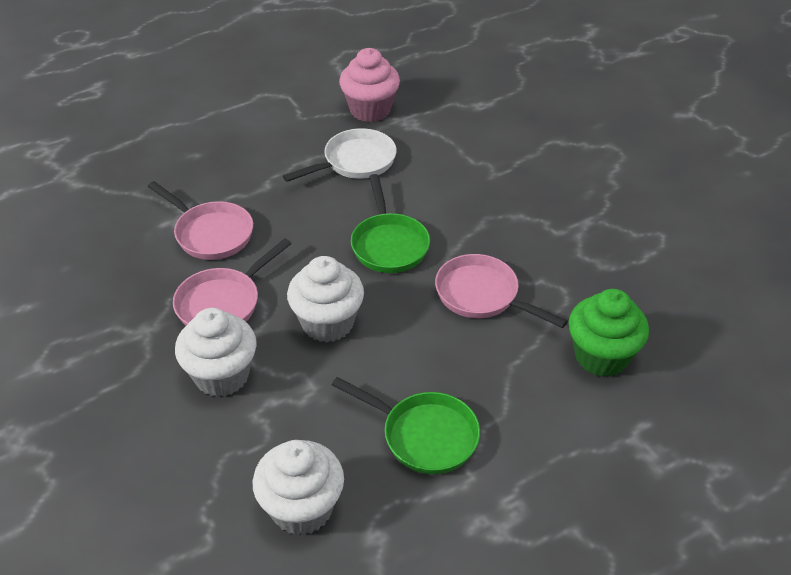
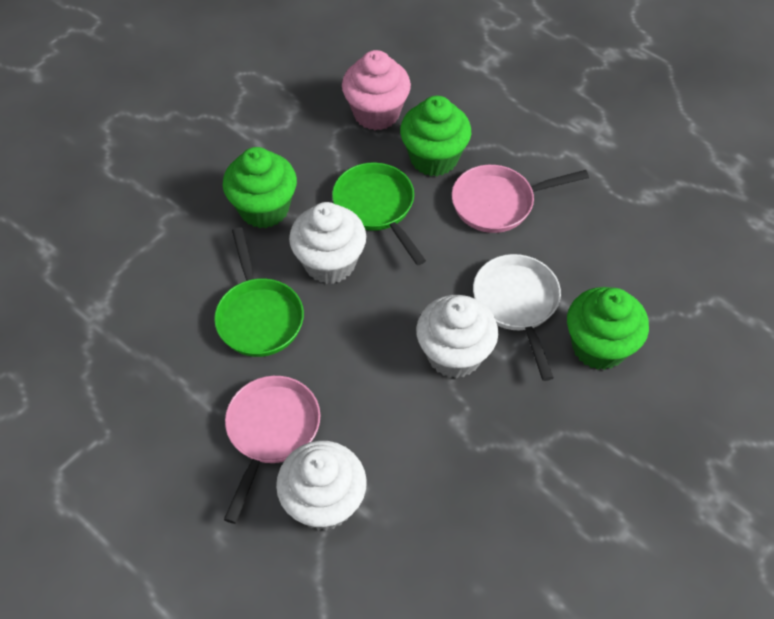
green cupcake: 1 -> 3
pink pan: 3 -> 2

